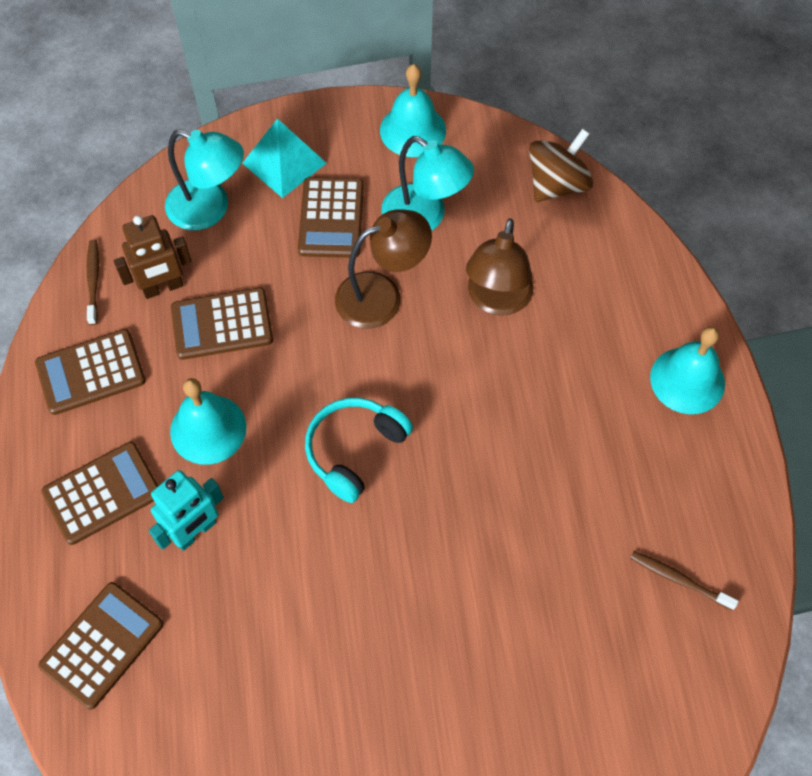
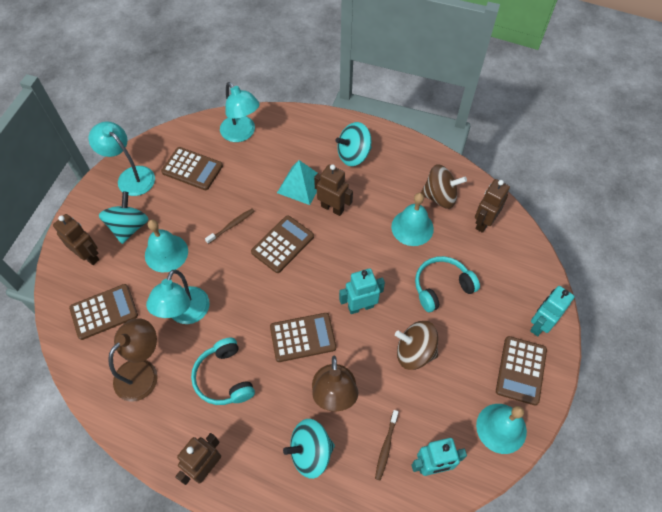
brown robot: 1 -> 4
brown spinning top: 1 -> 2
turquoise headphones: 1 -> 2
turquoise lamp: 2 -> 3
turquoise robot: 1 -> 3
turquoise spinning top: 0 -> 3

